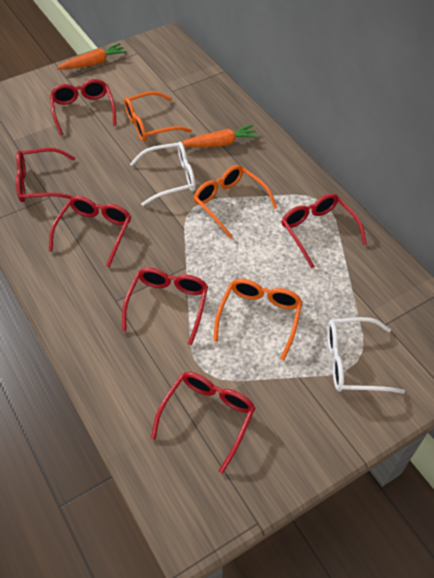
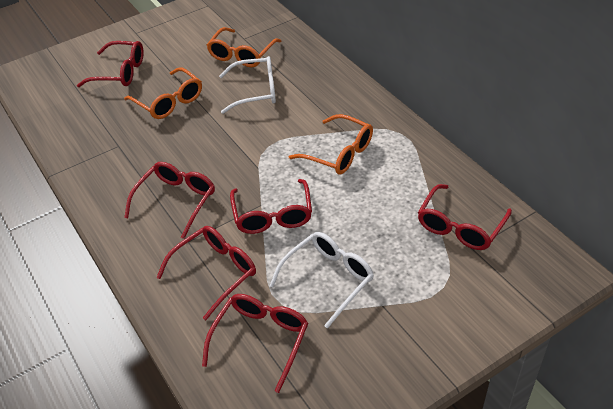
orange carrot: 2 -> 0

